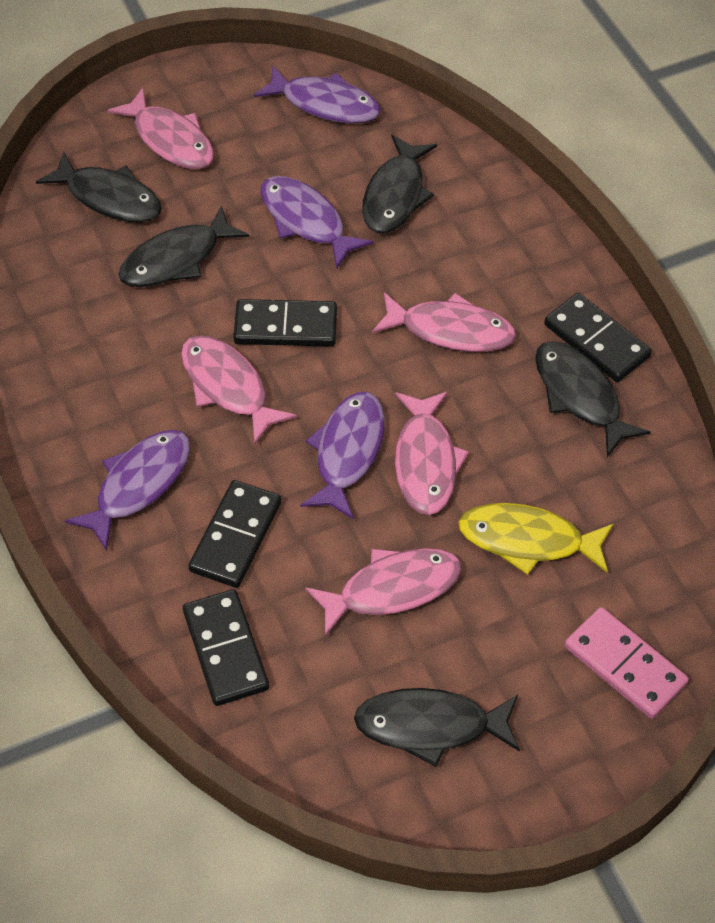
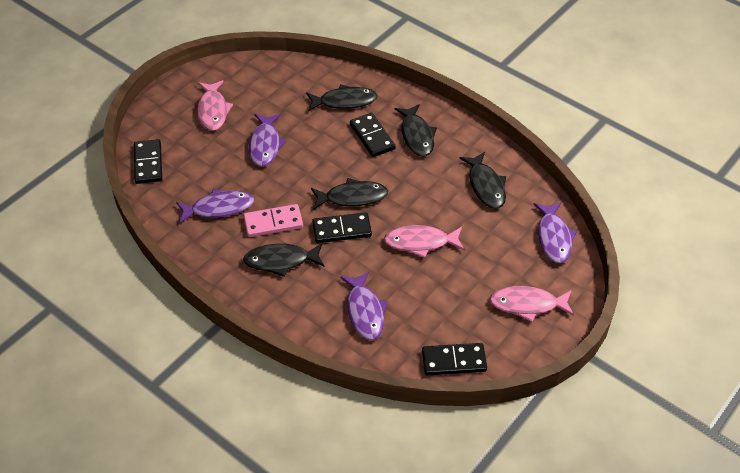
pink fish: 5 -> 3
yellow fish: 1 -> 0

